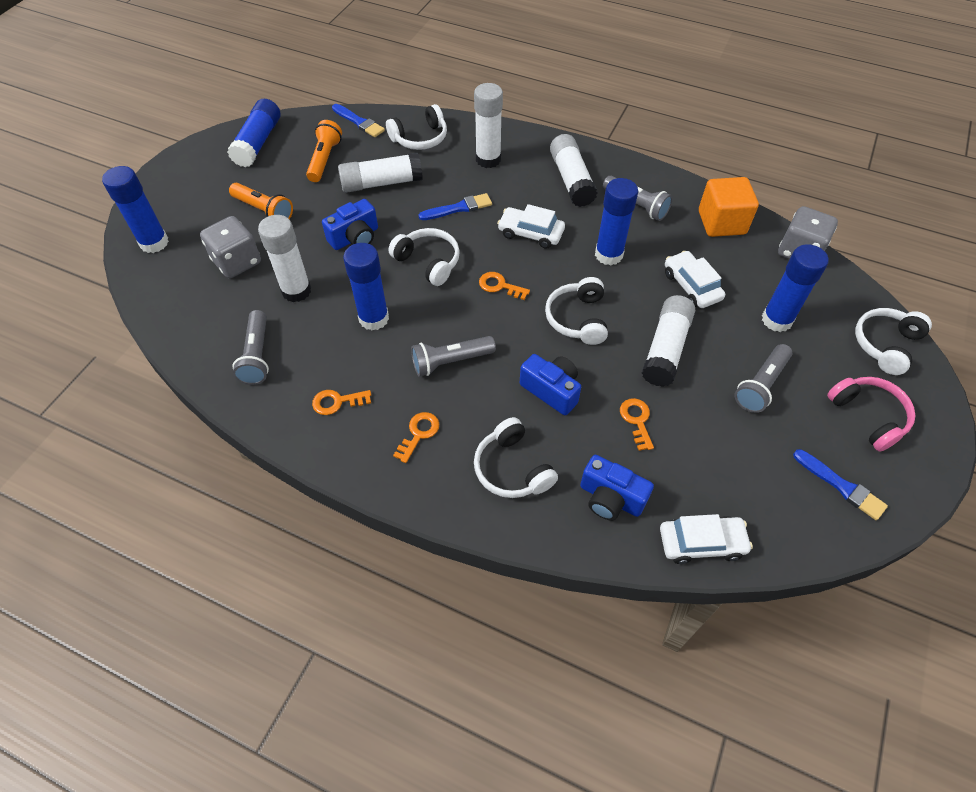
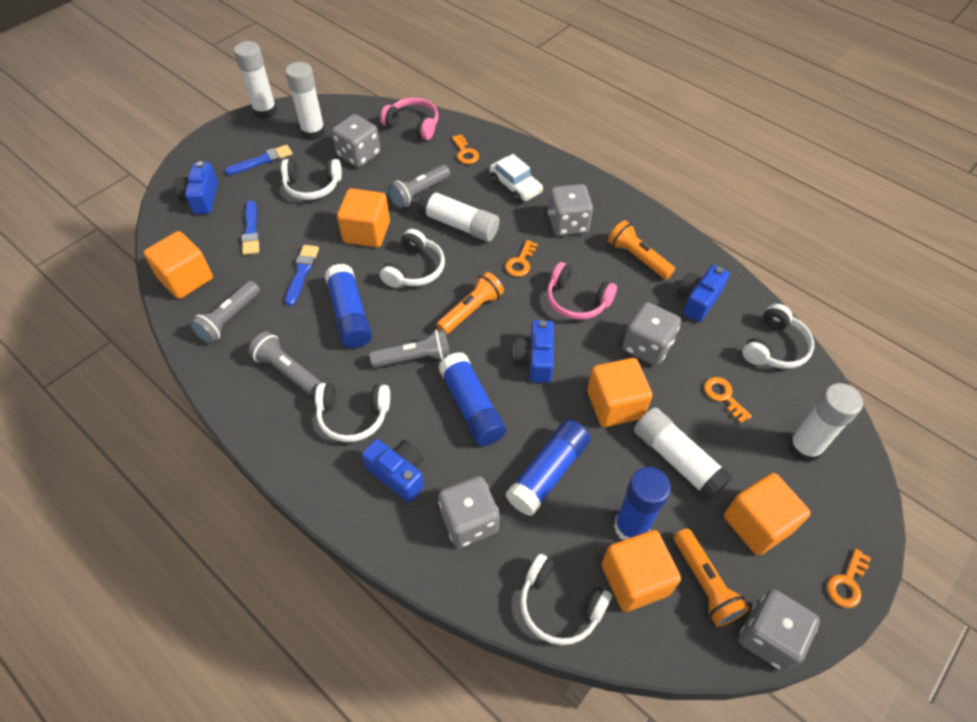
blue camera: 3 -> 4
blue glue stick: 5 -> 4
grey dice: 2 -> 5
orange cube: 1 -> 5
orange flashlight: 2 -> 3
pink headphones: 1 -> 2
white car: 3 -> 1

